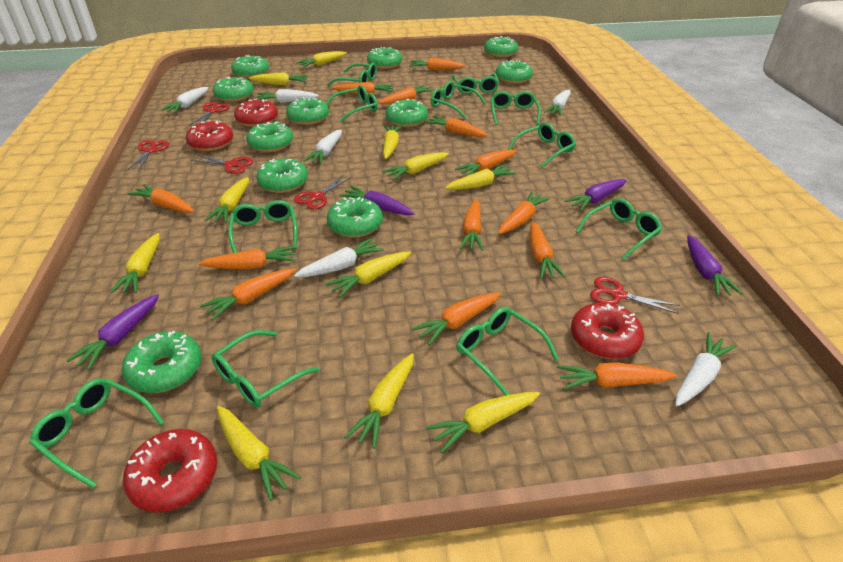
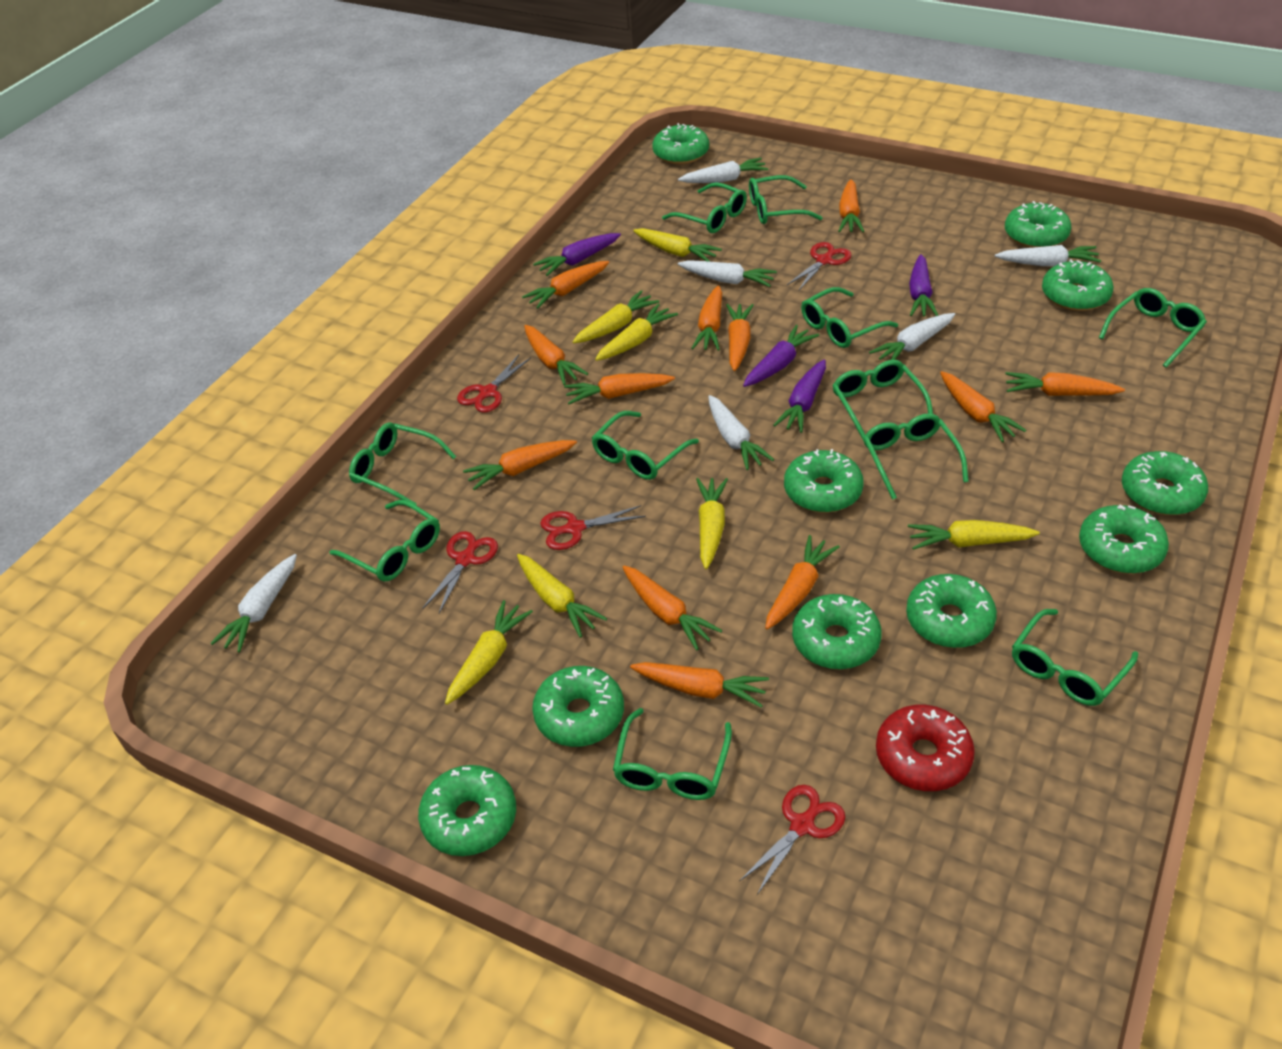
green donut: 11 -> 10
orange carrot: 13 -> 12
red donut: 4 -> 1
yellow carrot: 11 -> 7

